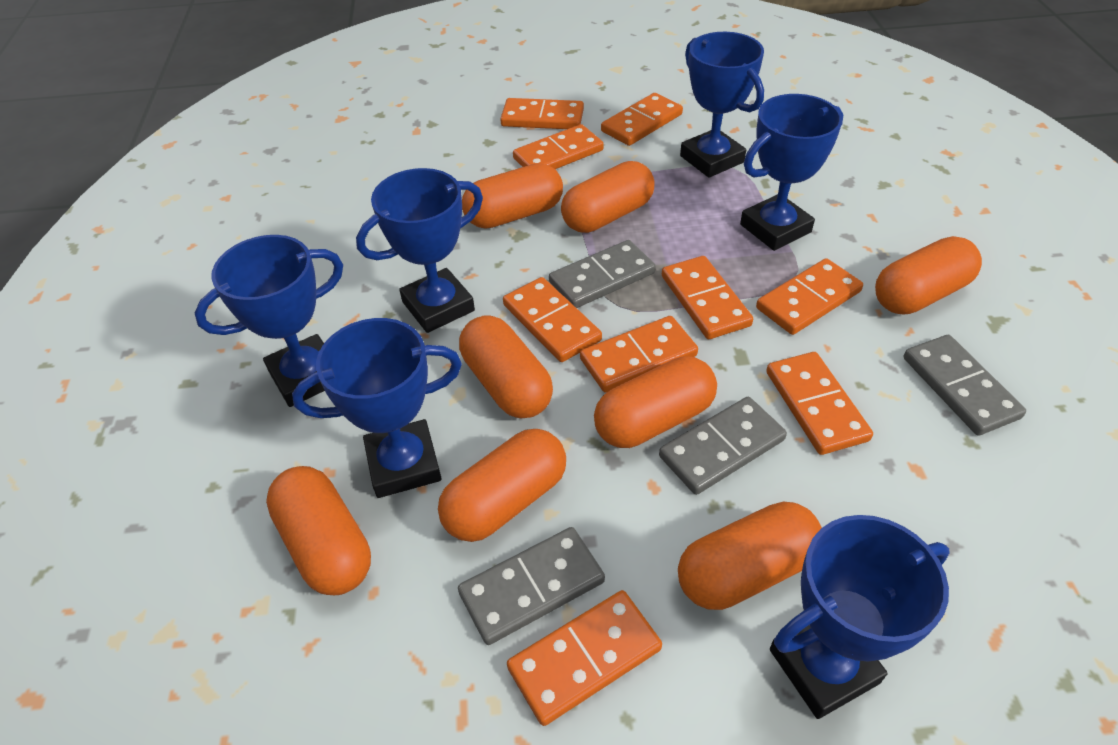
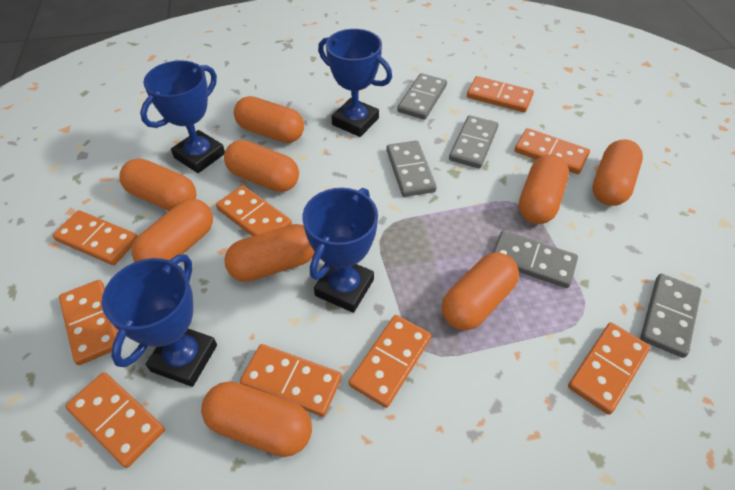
blue trophy: 6 -> 4
grey domino: 4 -> 5
orange capsule: 8 -> 9

